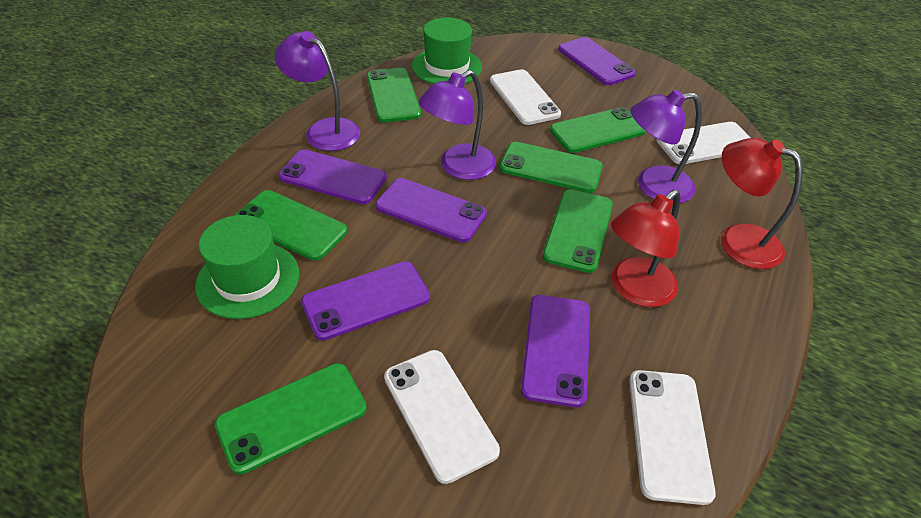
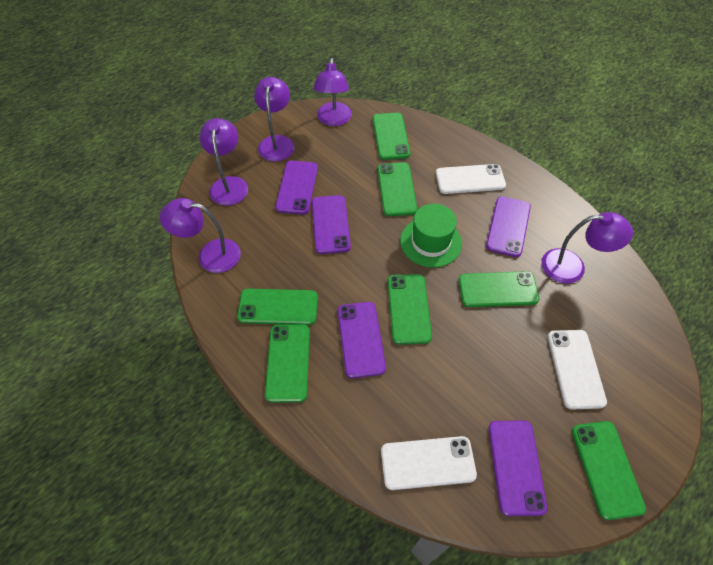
green hat: 2 -> 1
green phone: 6 -> 7
purple lamp: 3 -> 5
red lamp: 2 -> 0
white phone: 4 -> 3

